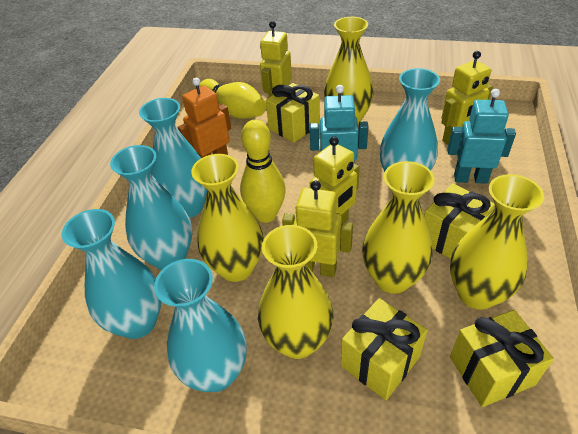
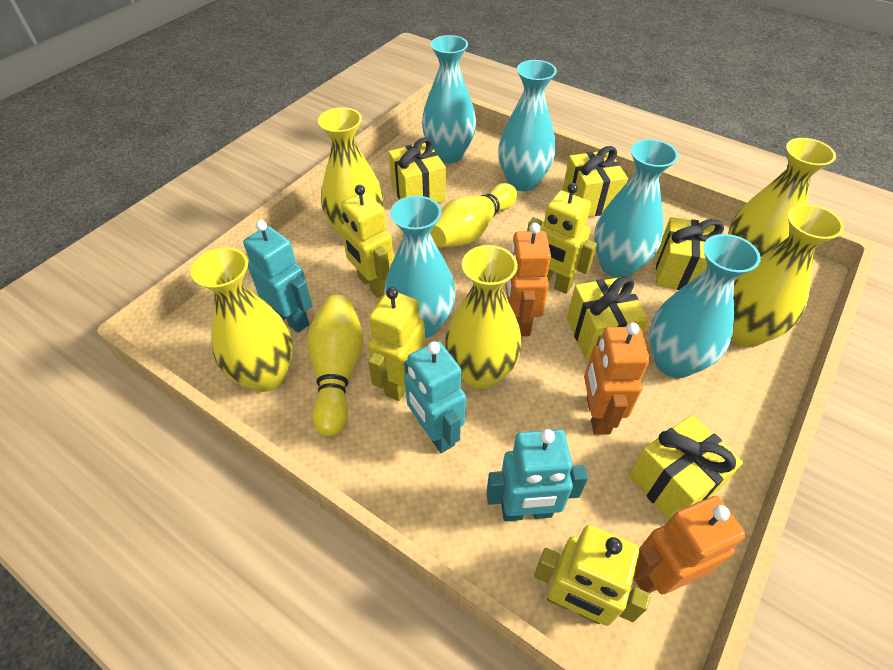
orange robot: 1 -> 3
turquoise robot: 2 -> 3
yellow gift: 4 -> 5

